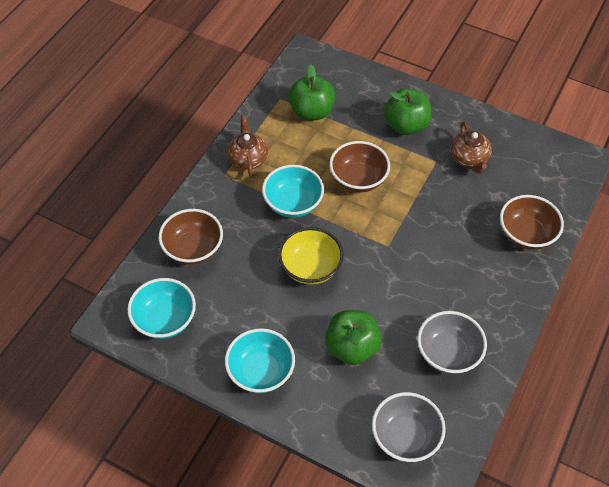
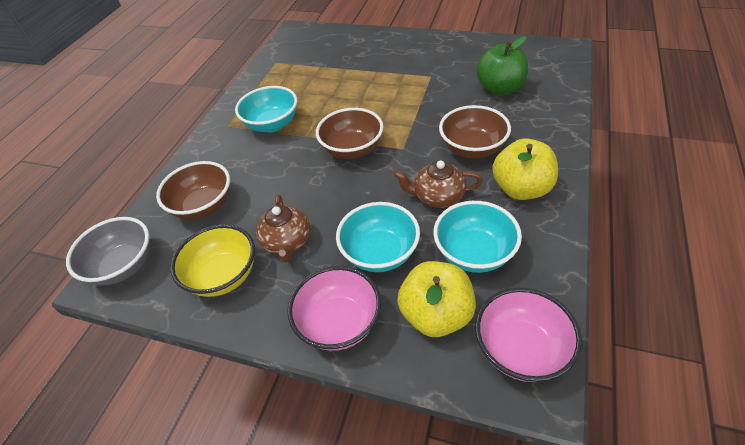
green apple: 3 -> 1
grey bowl: 2 -> 1
pink bowl: 0 -> 2
yellow apple: 0 -> 2

